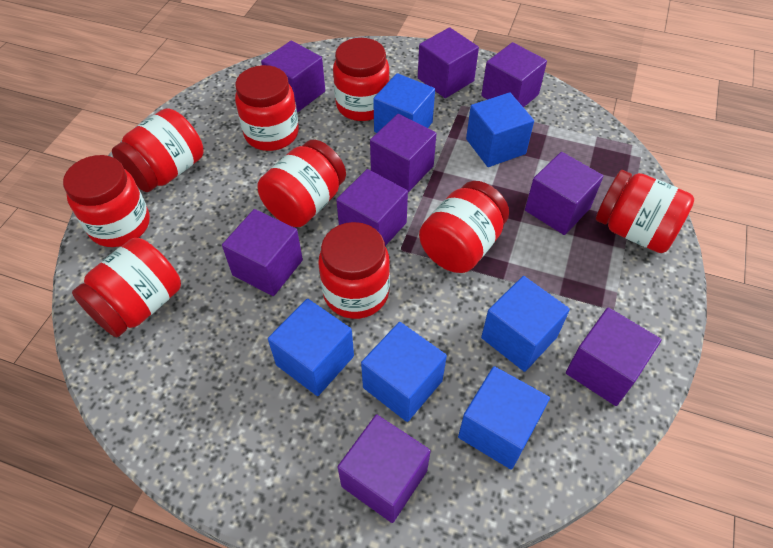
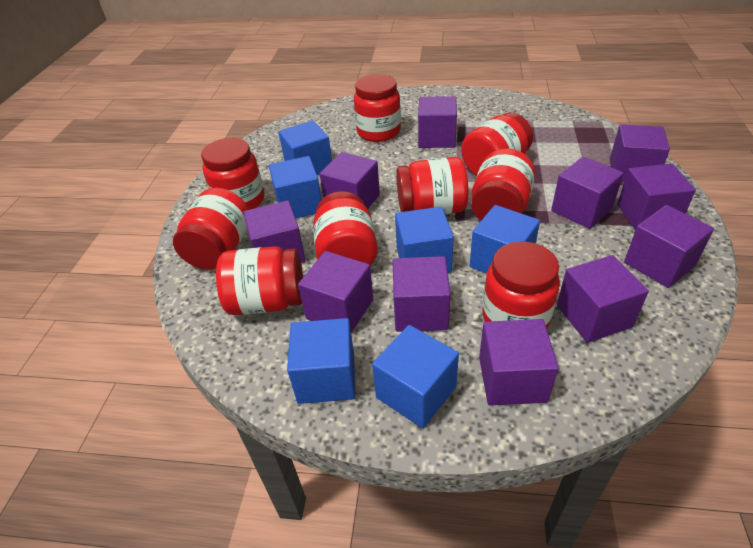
purple cube: 9 -> 11

